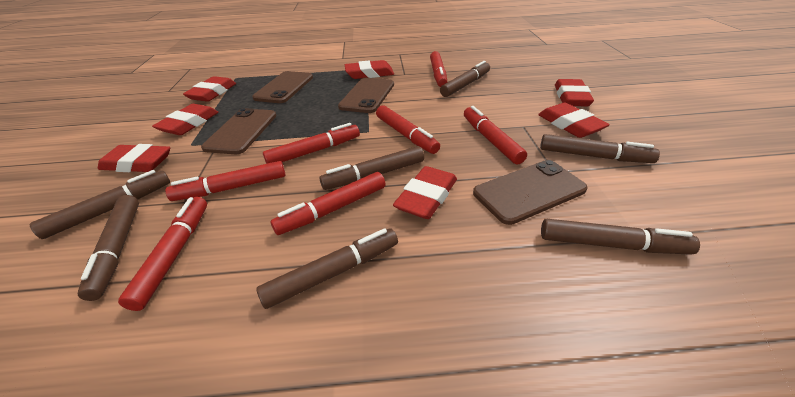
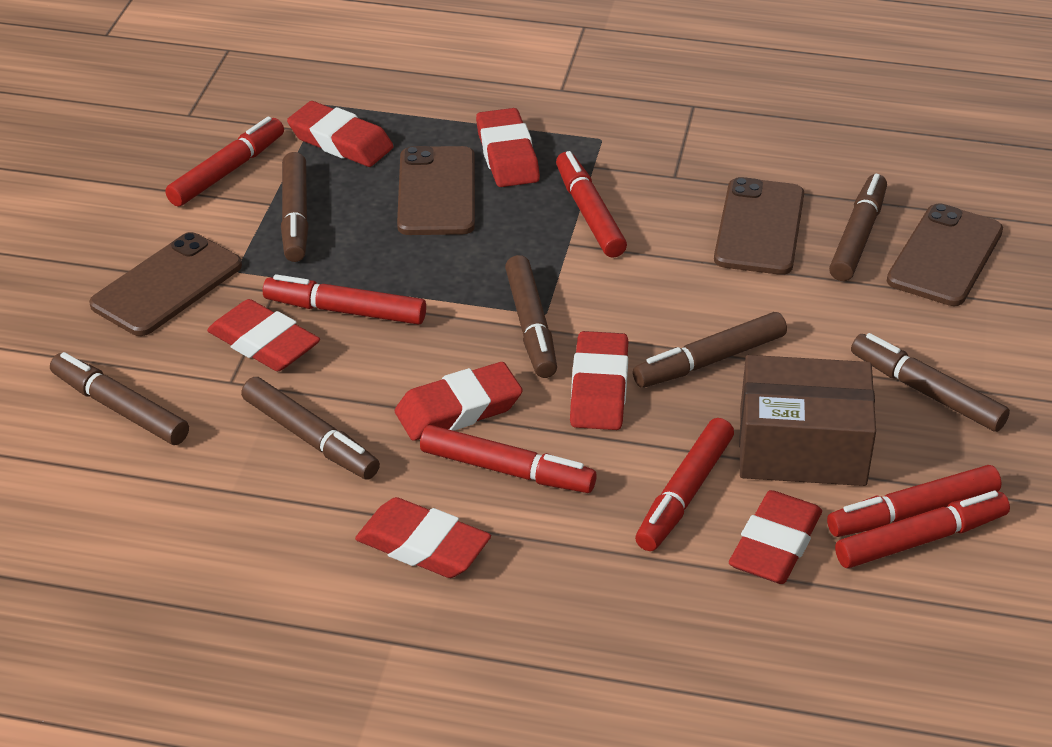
brown box: 0 -> 1

